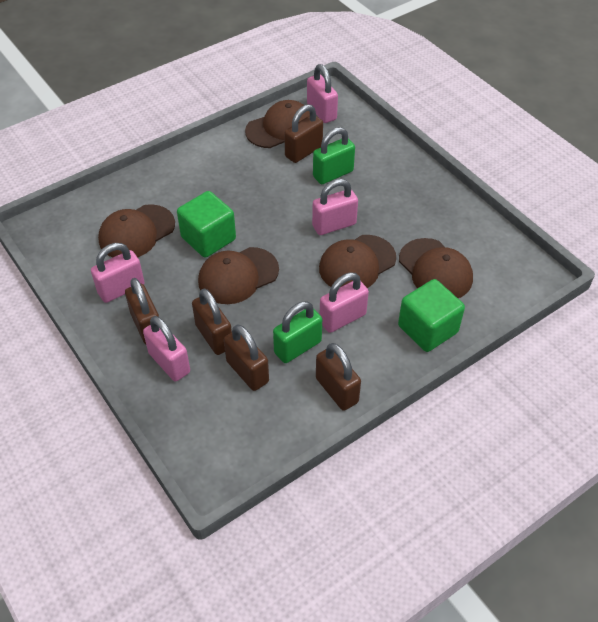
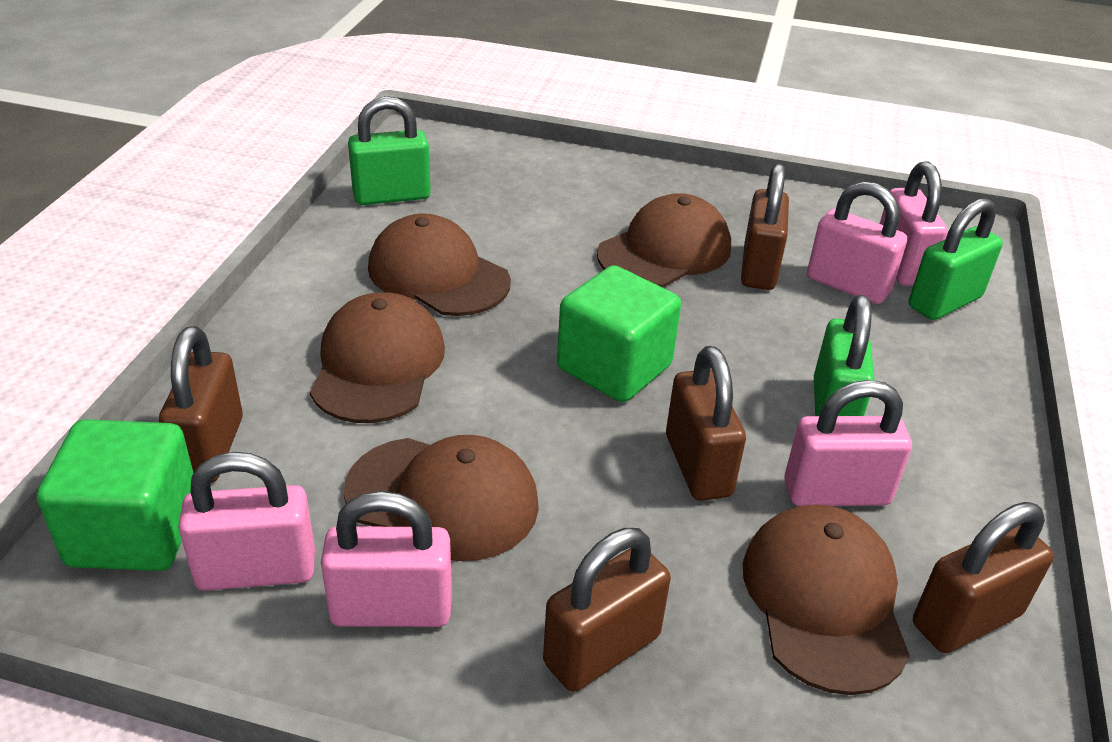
green padlock: 2 -> 3

